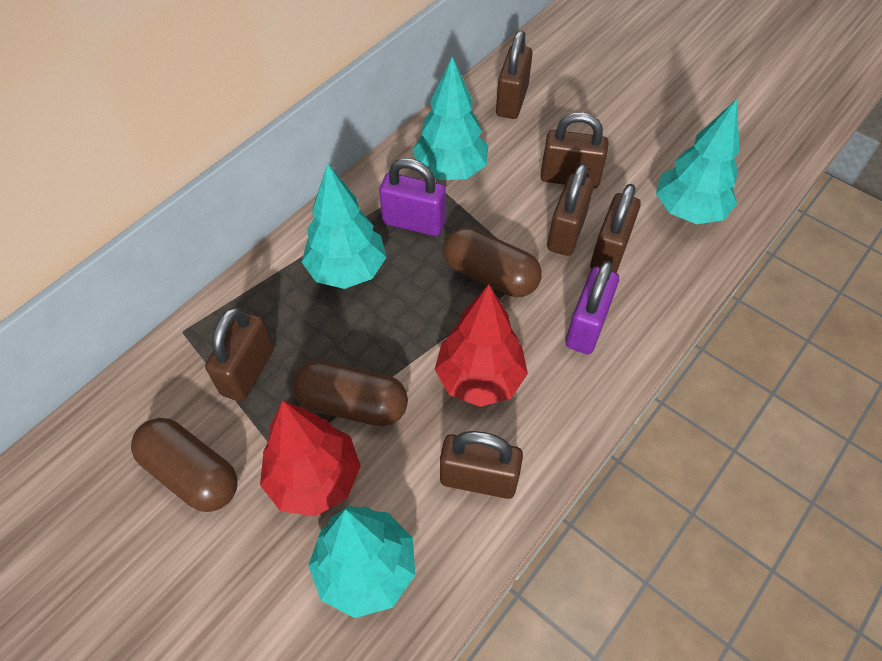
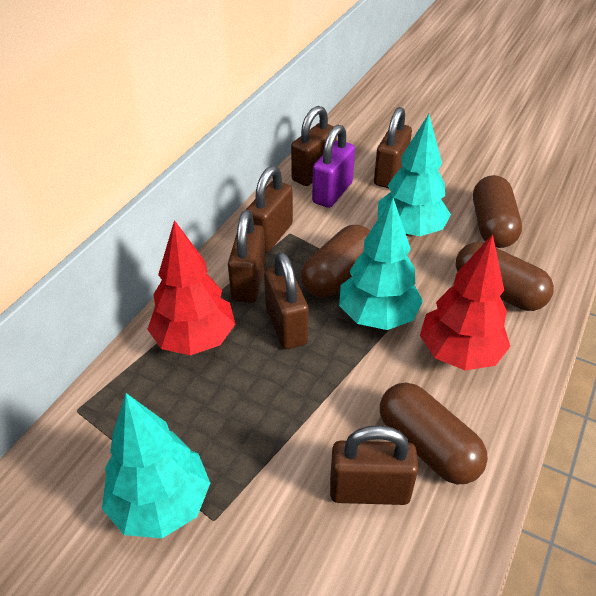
brown capsule: 3 -> 4
purple padlock: 2 -> 1
turquoise tree: 4 -> 3

